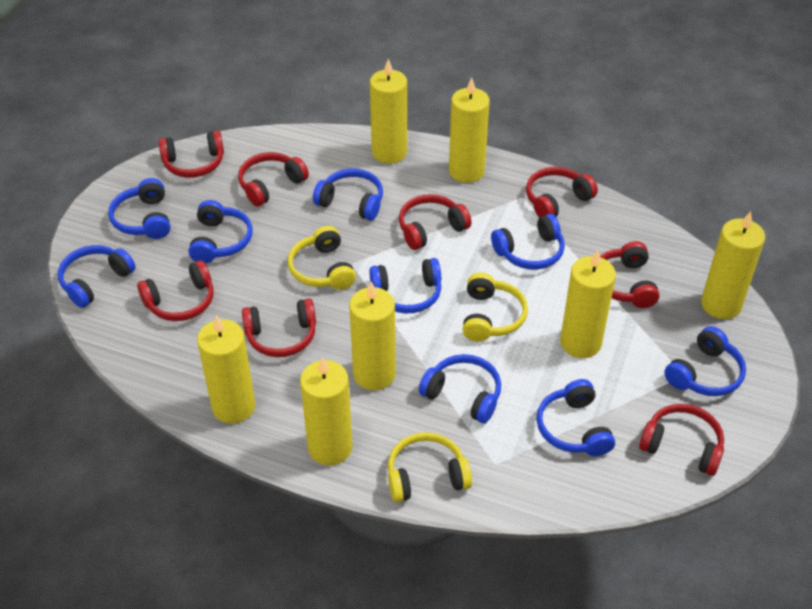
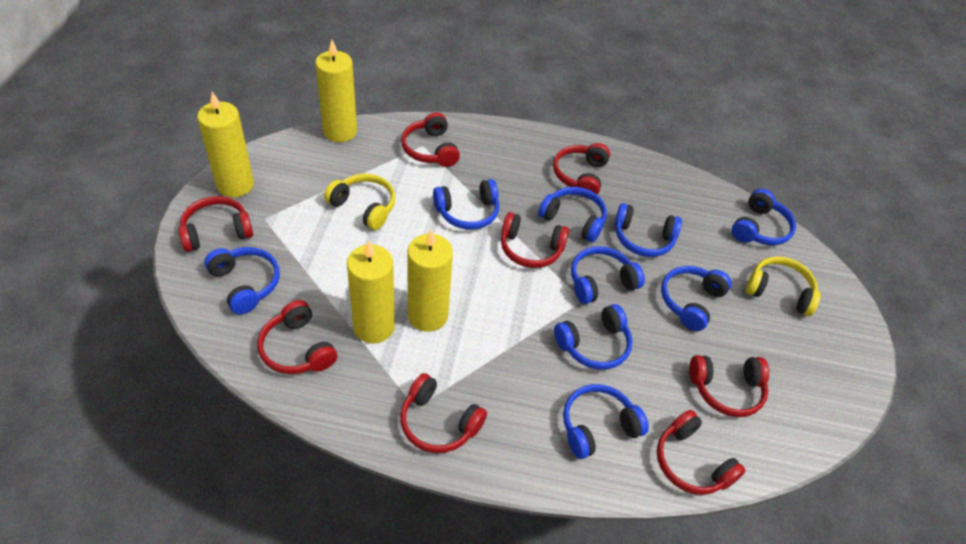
yellow candle: 7 -> 4
yellow headphones: 3 -> 2

